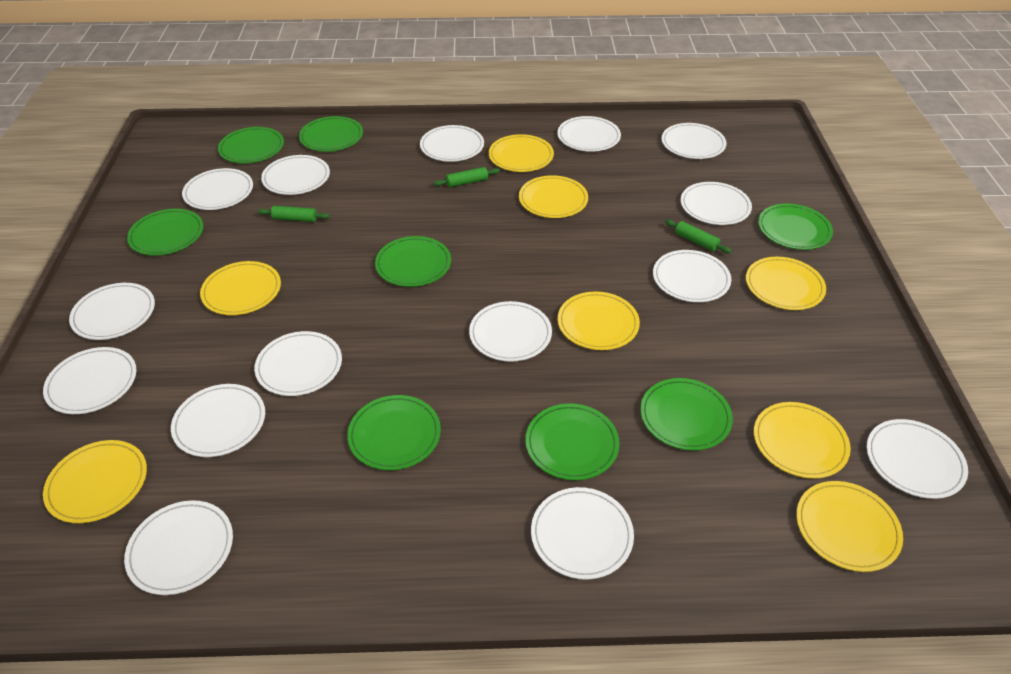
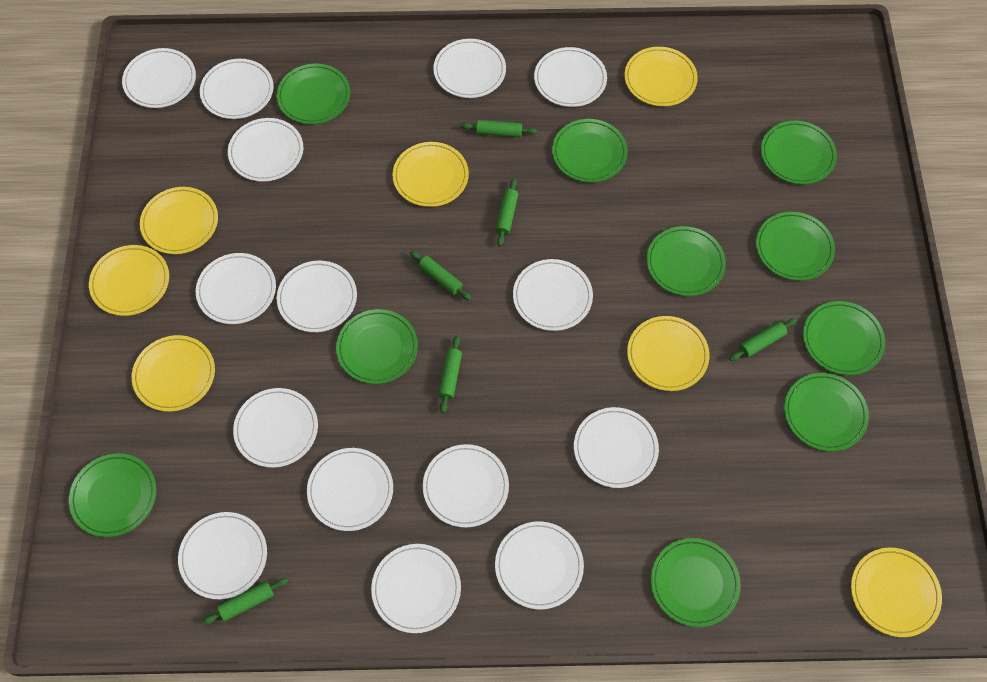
green plate: 8 -> 10
green rolling pin: 3 -> 6
yellow plate: 8 -> 7

